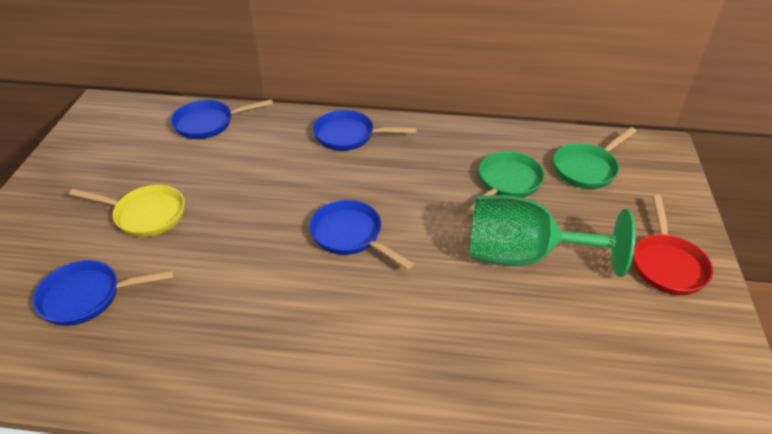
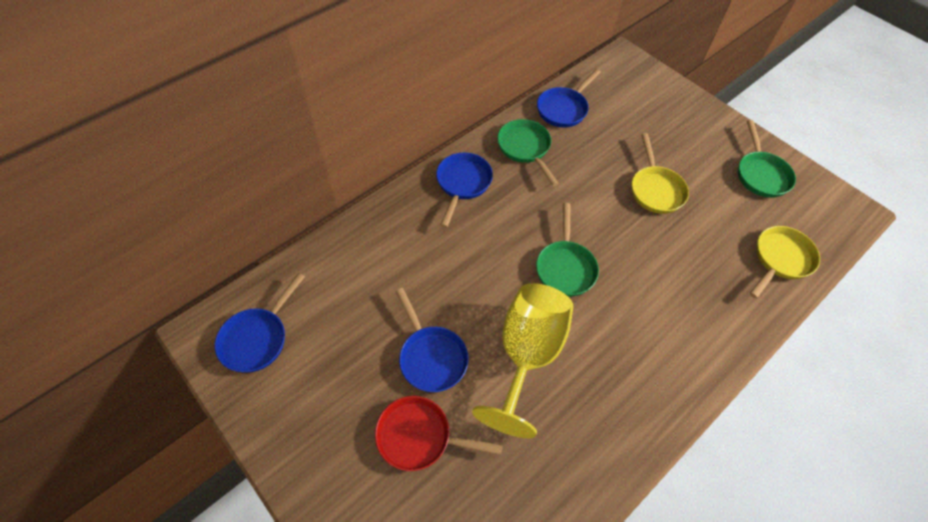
green goblet: 1 -> 0
green pan: 2 -> 3
yellow goblet: 0 -> 1
yellow pan: 1 -> 2

